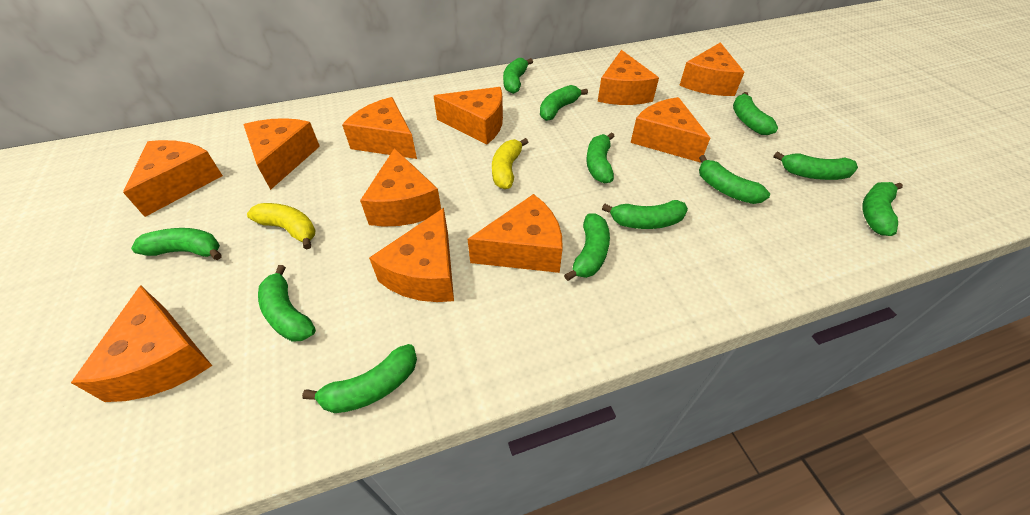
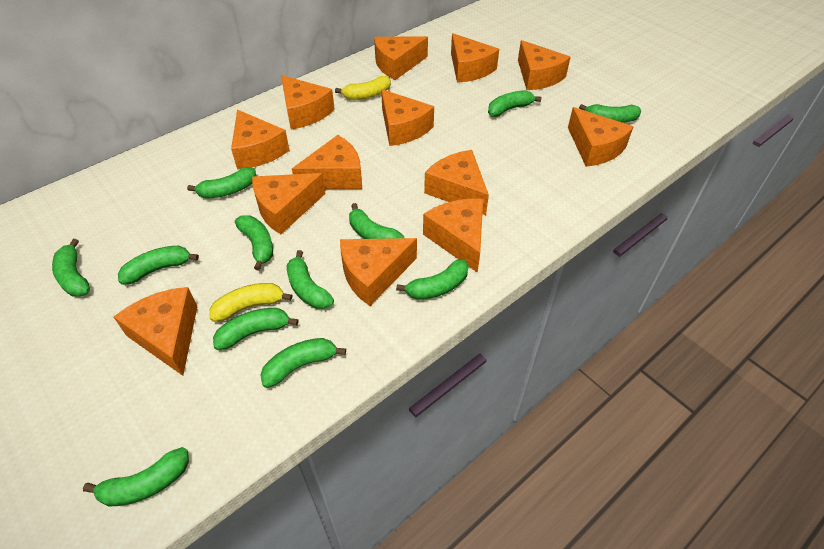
orange cheese: 11 -> 13

